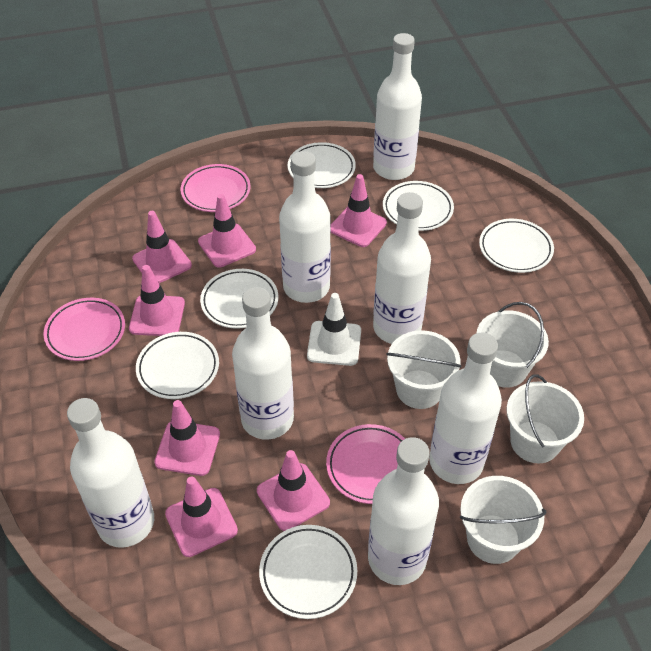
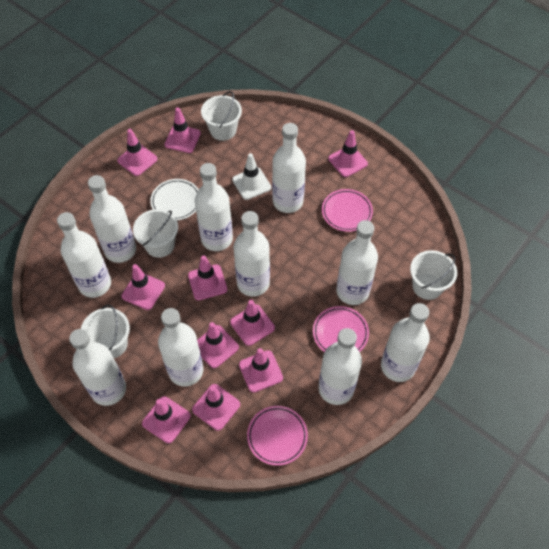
pink traffic cone: 7 -> 10
white bottle: 7 -> 10
white plate: 6 -> 1

